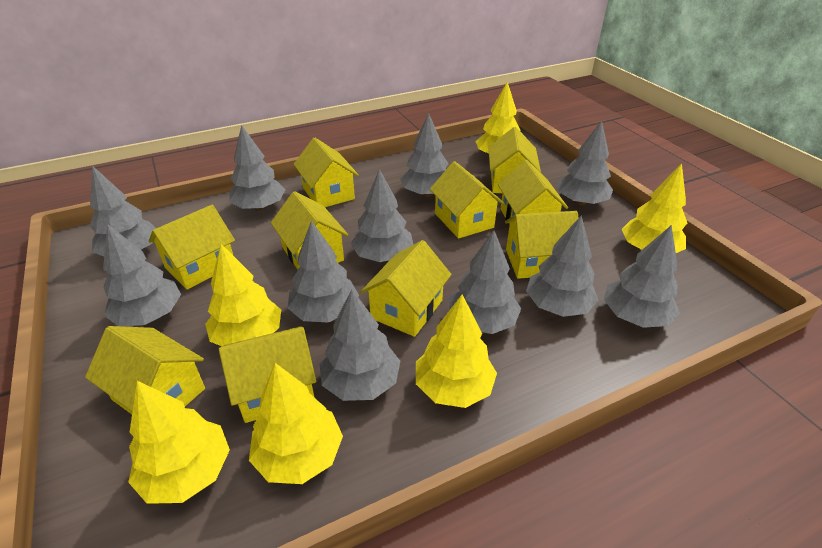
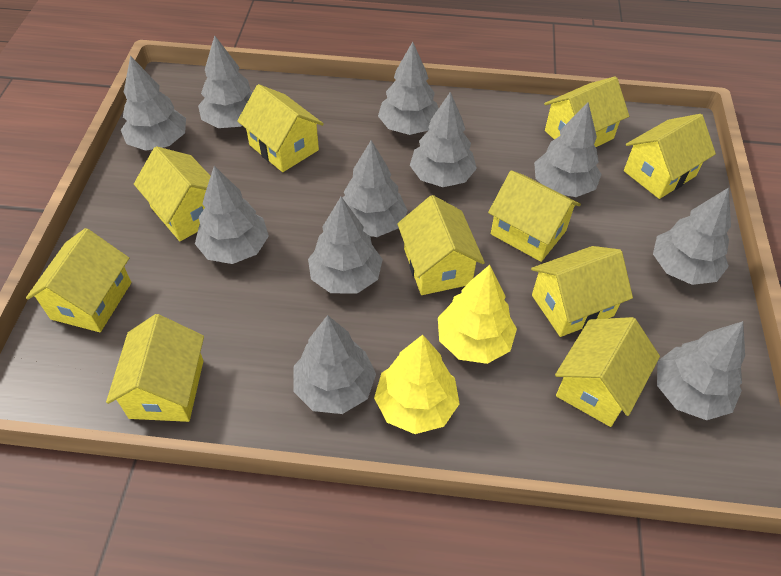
yellow tree: 6 -> 2

